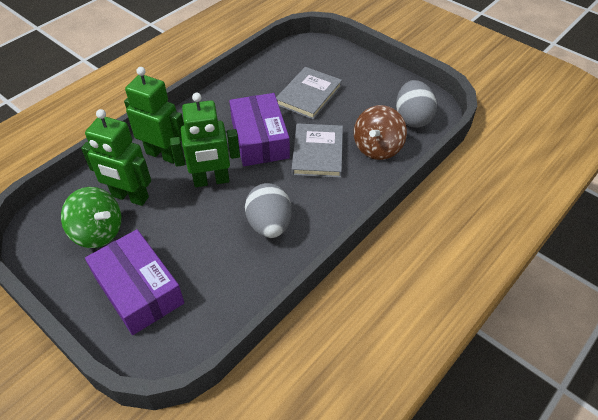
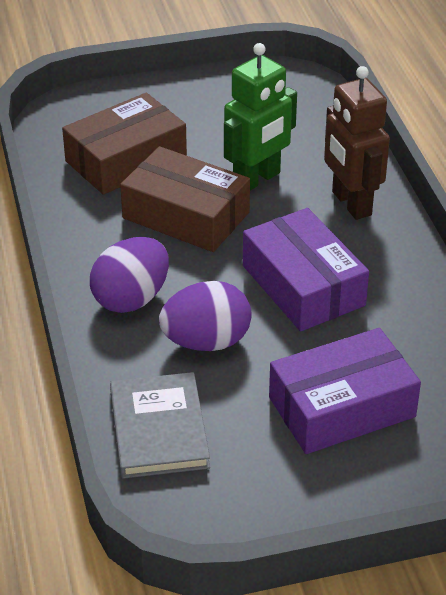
brown box: 0 -> 2
brown robot: 0 -> 1
brown spinning top: 1 -> 0
green robot: 3 -> 1
green spinning top: 1 -> 0
grey book: 2 -> 1
grey egg: 2 -> 0
purple egg: 0 -> 2

